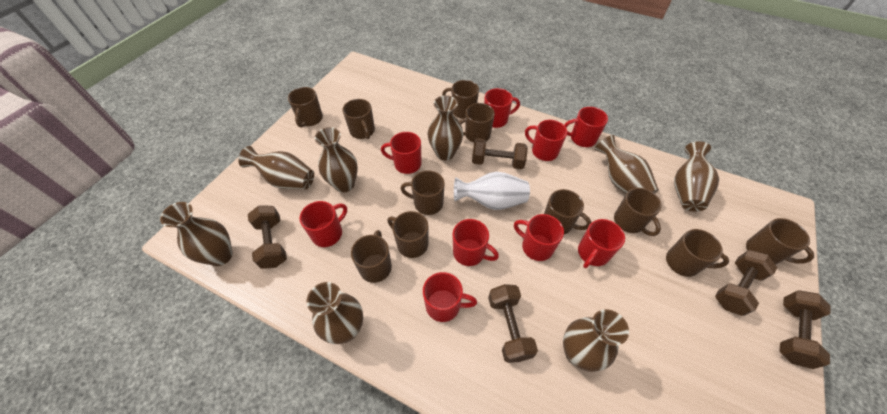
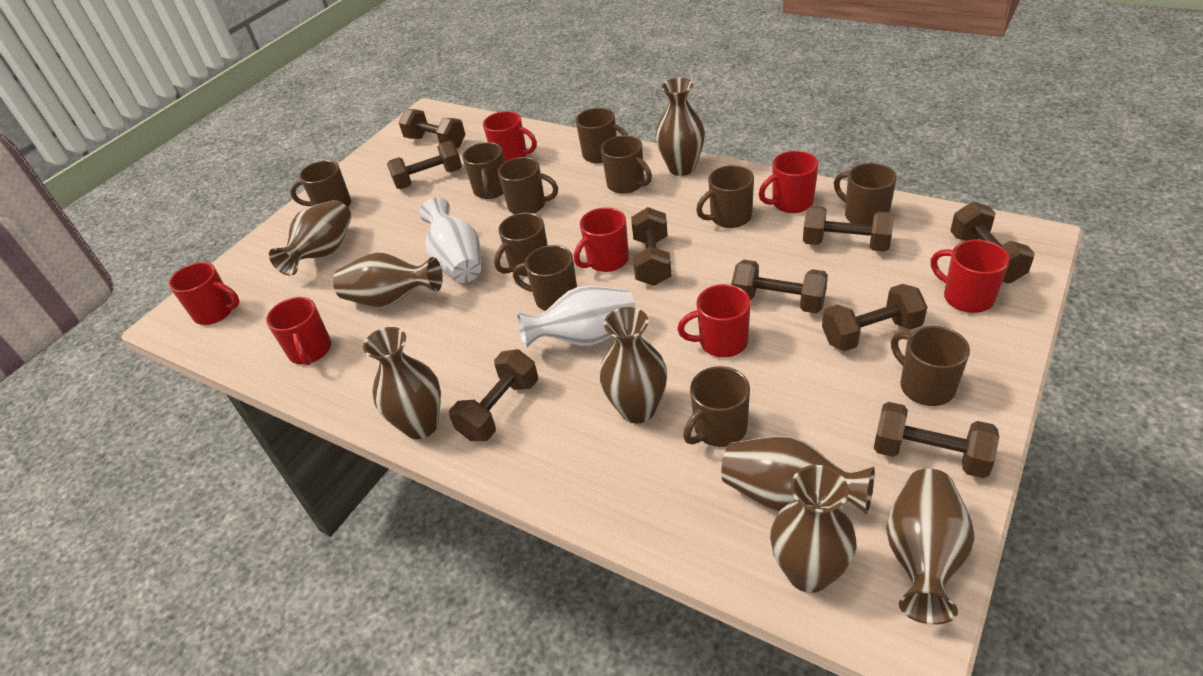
brown dumbbell: 5 -> 9
red mug: 9 -> 7
white vase: 1 -> 2

